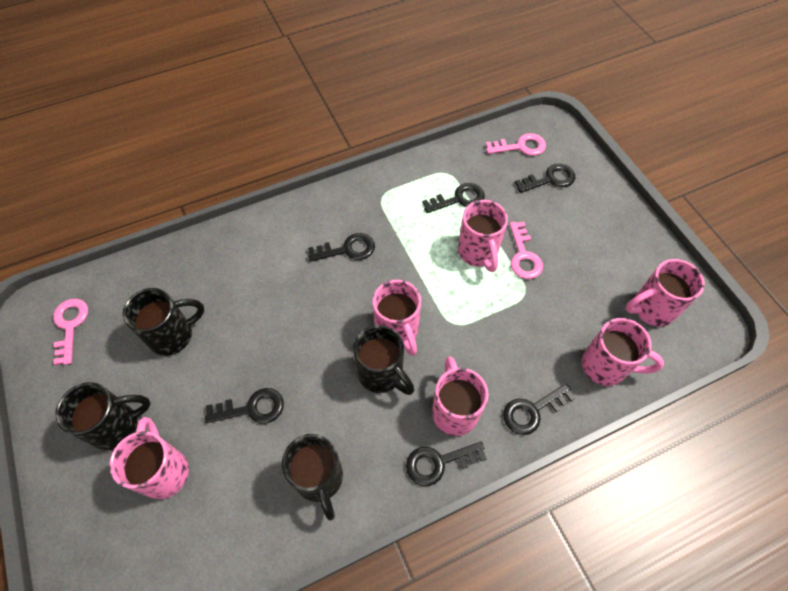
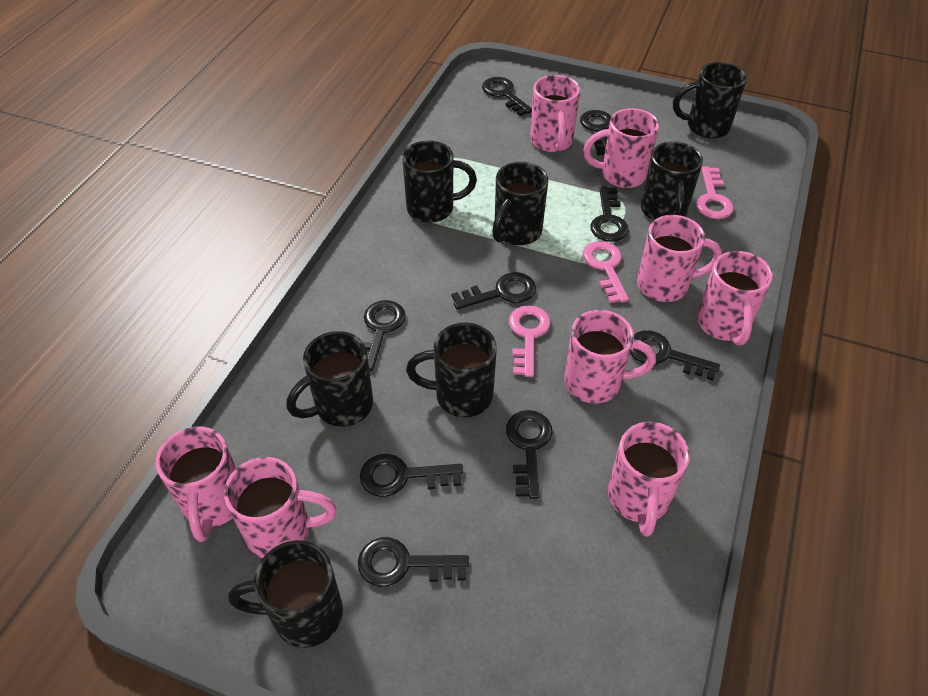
black key: 6 -> 9
black mug: 4 -> 7
pink mug: 6 -> 8

